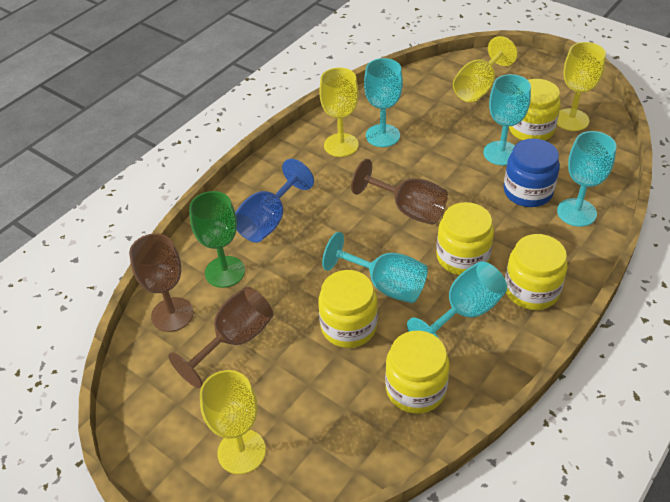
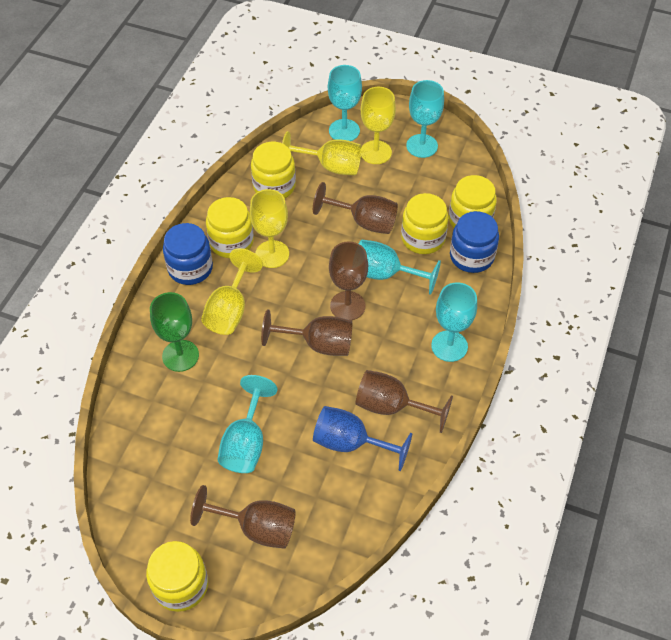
blue jar: 1 -> 2
brown goblet: 3 -> 5

